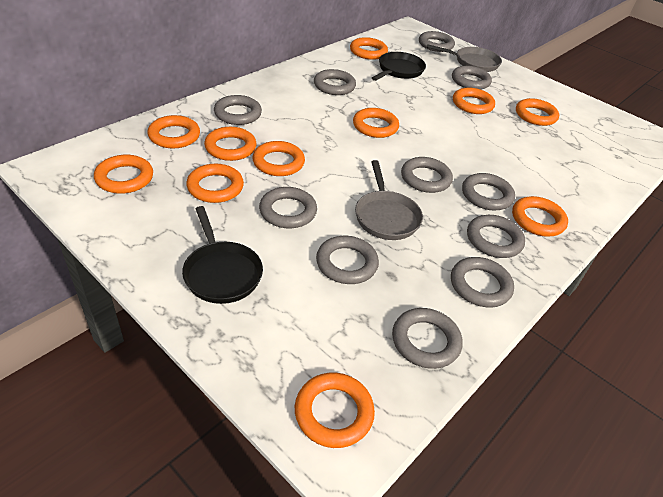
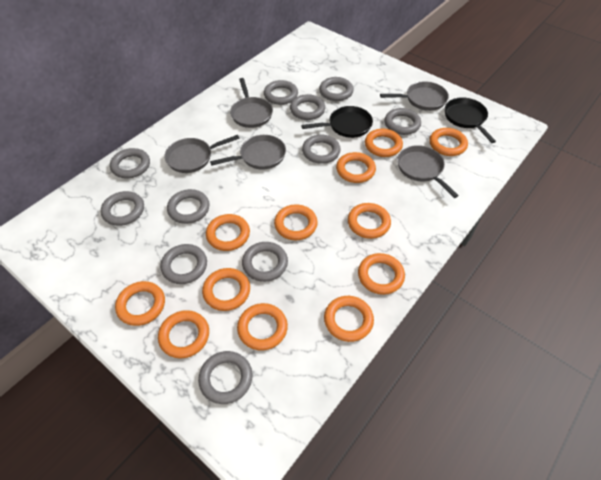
grey pan: 2 -> 5
orange ring: 11 -> 12

